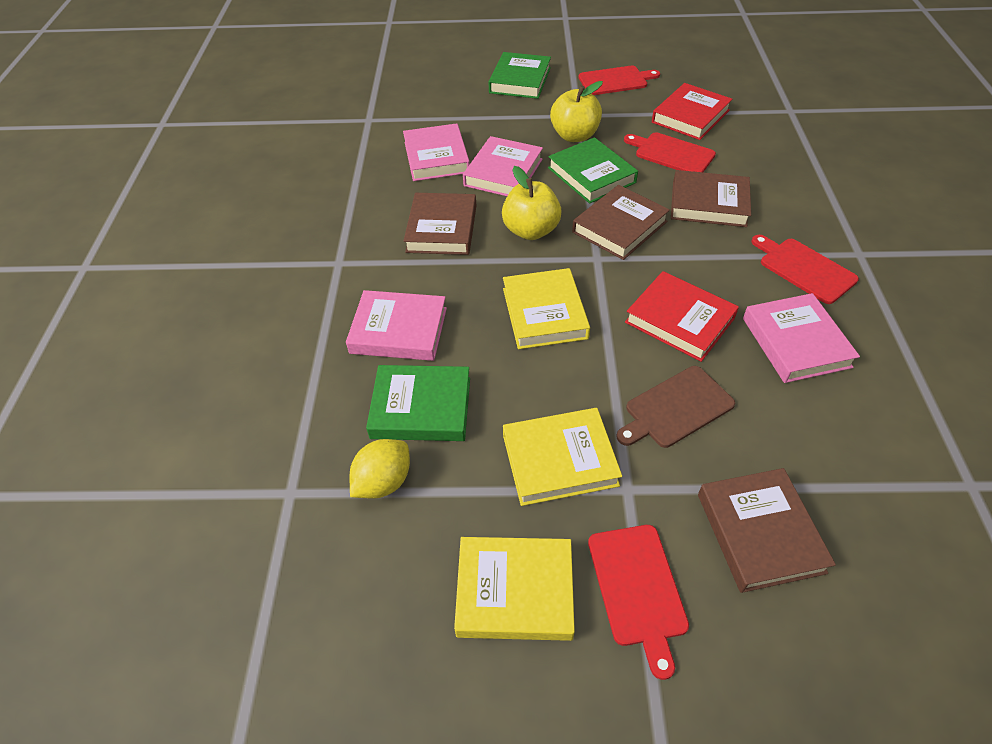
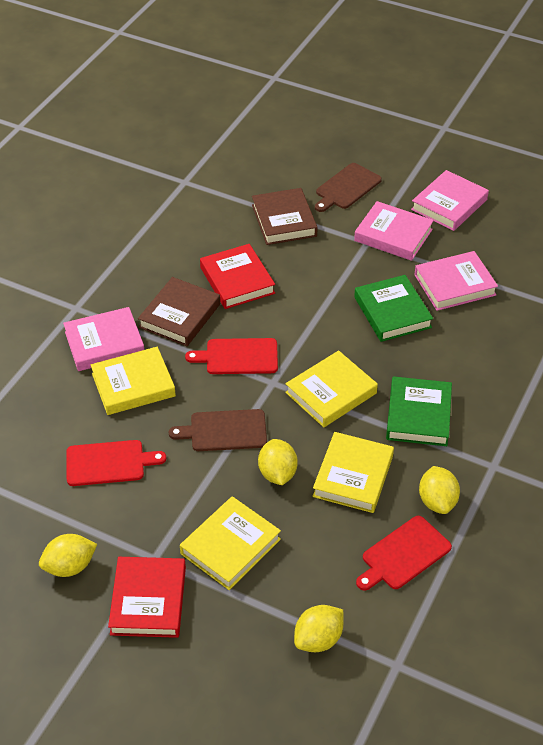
brown book: 4 -> 2
brown cutting board: 1 -> 2
green book: 3 -> 2
red cutting board: 4 -> 3
yellow apple: 2 -> 0
yellow book: 3 -> 4
yellow lemon: 1 -> 4

